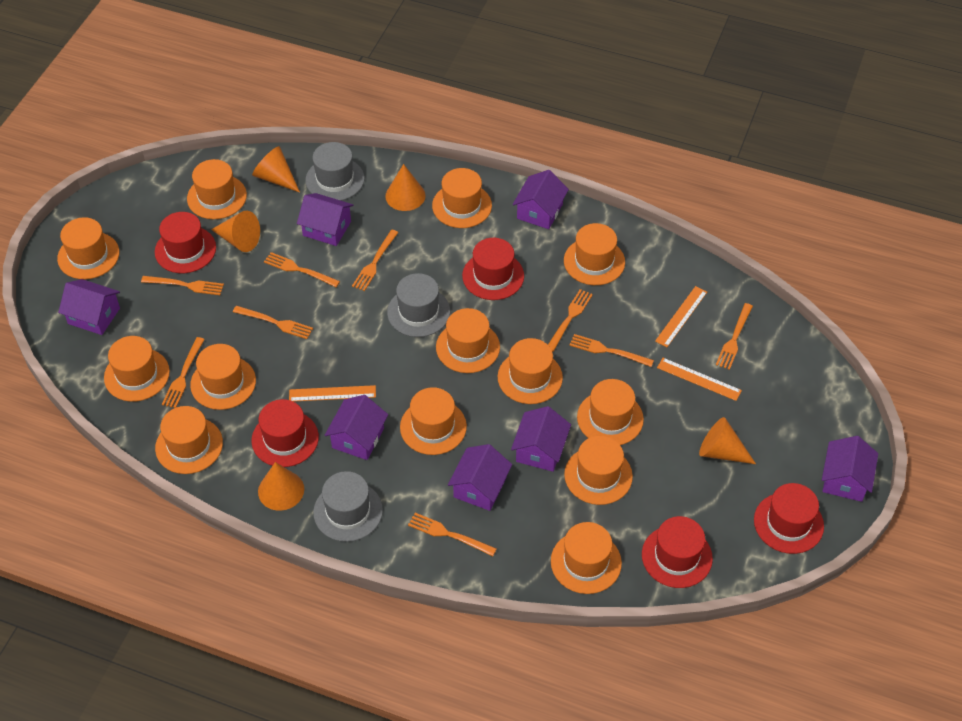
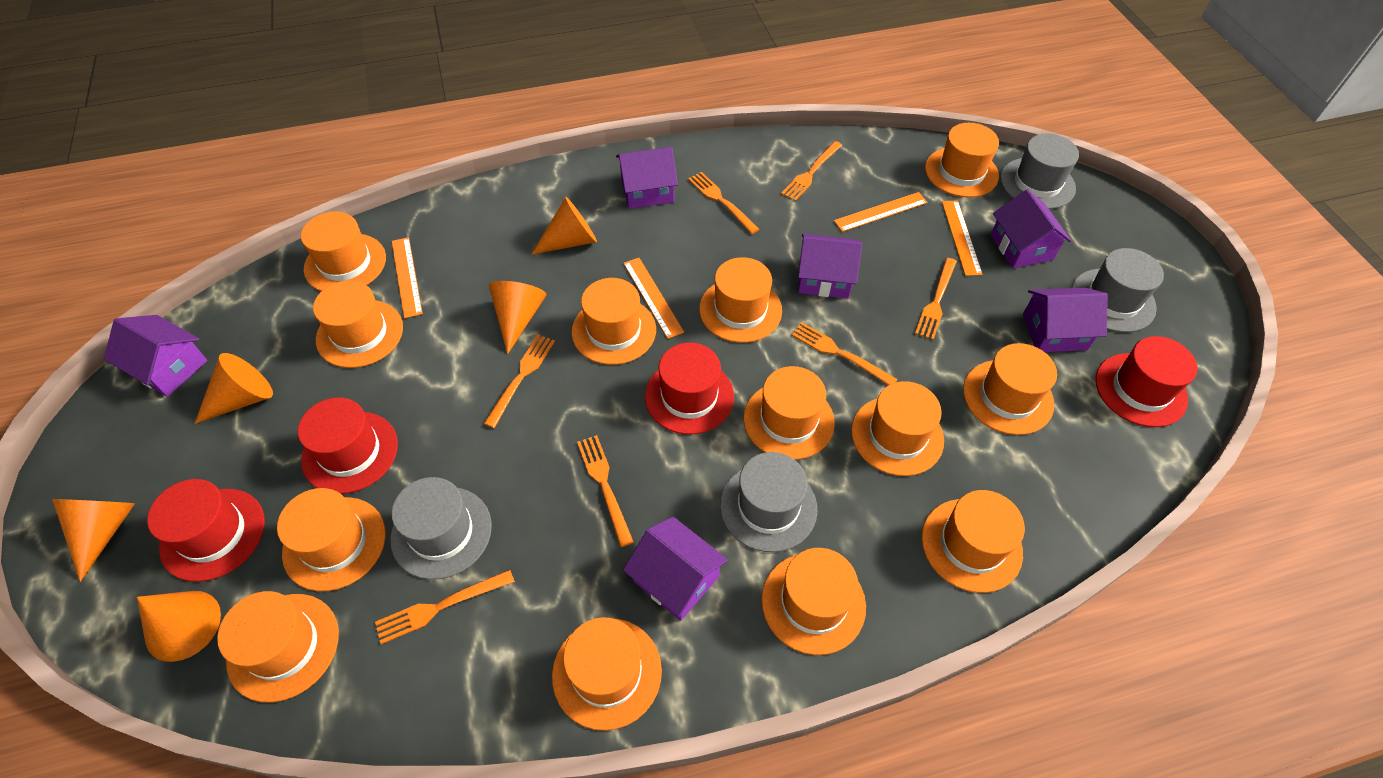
grey hat: 3 -> 4
orange fork: 9 -> 7
orange ruler: 3 -> 4
purple house: 7 -> 6
red hat: 5 -> 4

